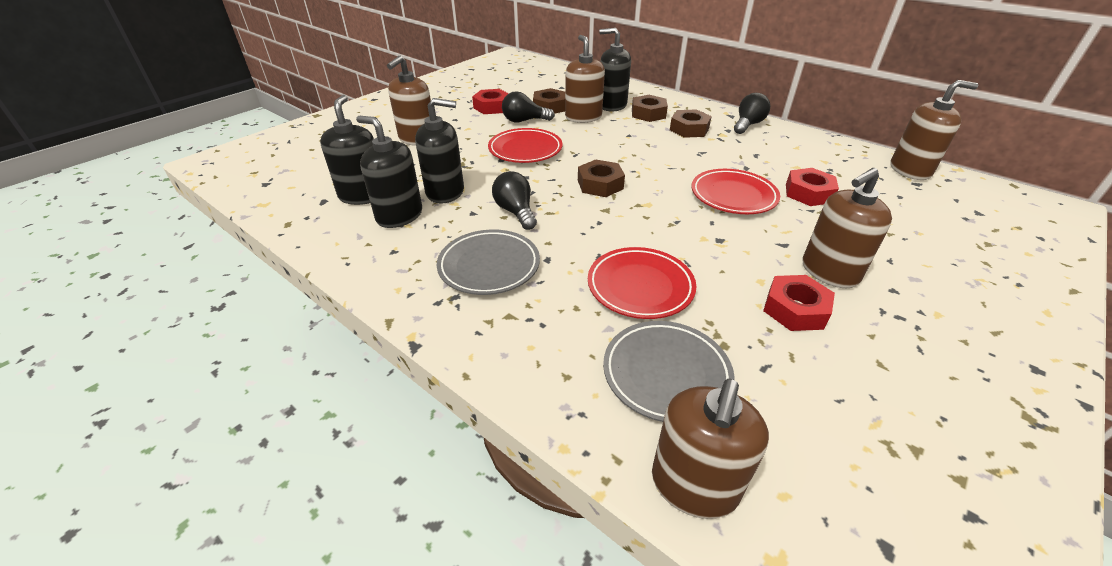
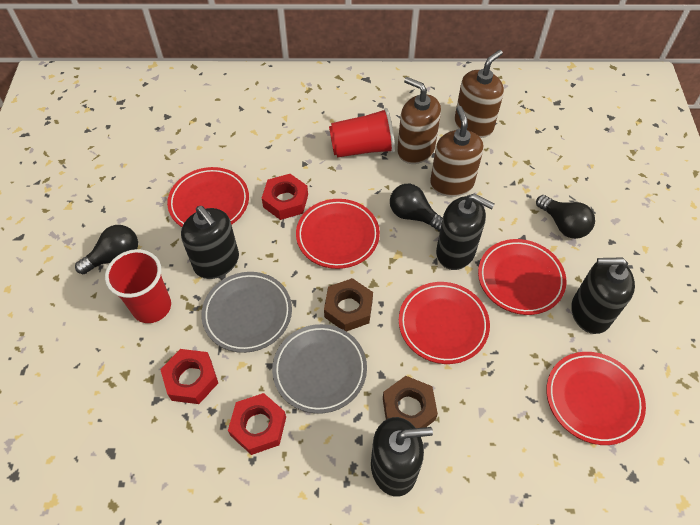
brown nut: 4 -> 2
brown soap dispenser: 5 -> 3
red cup: 0 -> 2
red plate: 3 -> 5

